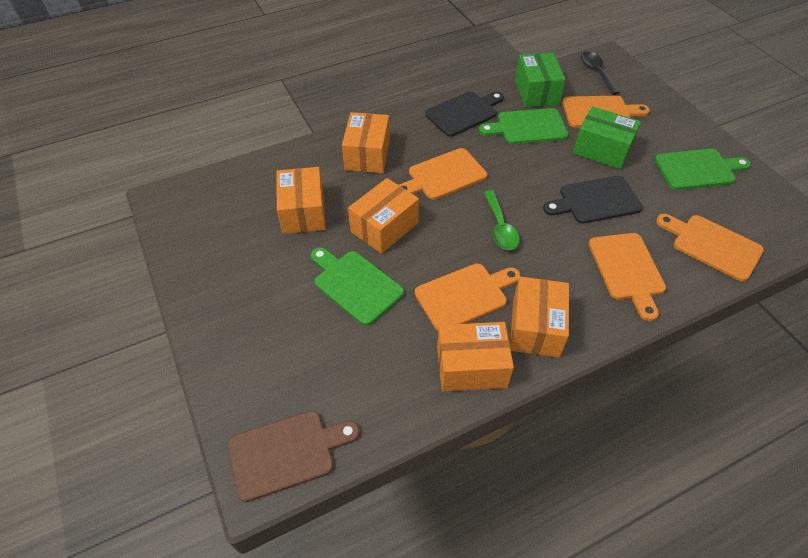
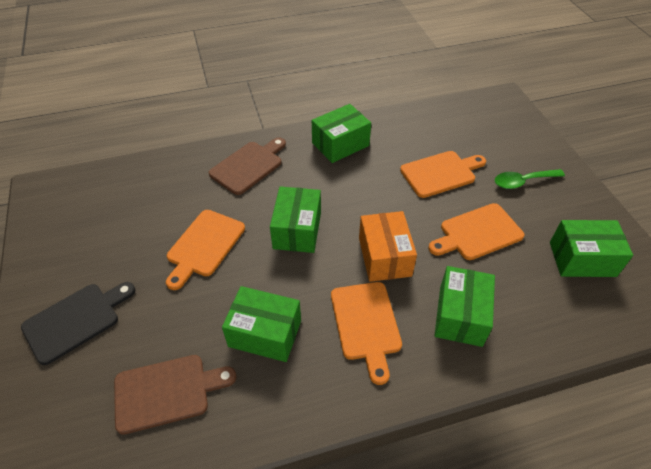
black cutting board: 2 -> 1
black spoon: 1 -> 0
brown cutting board: 1 -> 2
green box: 2 -> 5
green cutting board: 3 -> 0
orange box: 5 -> 1
orange cutting board: 5 -> 4

